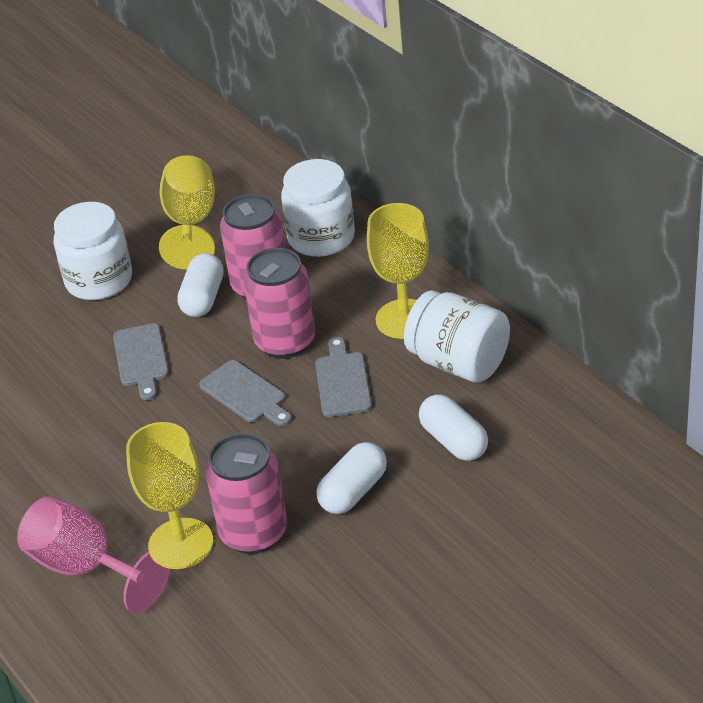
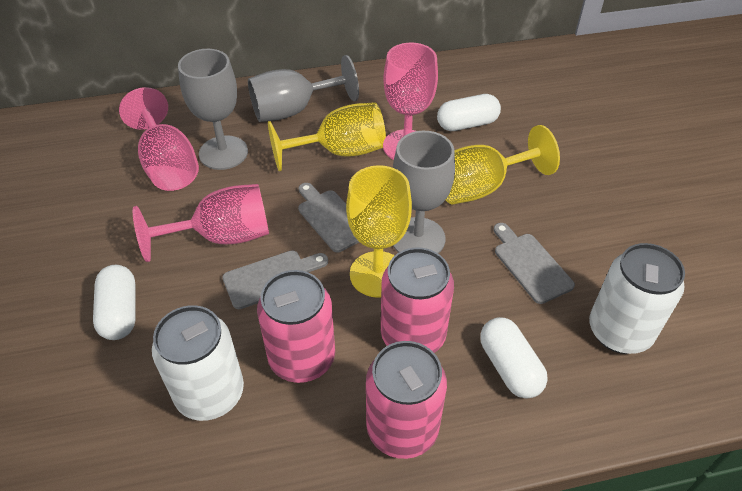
grey goblet: 0 -> 3
pink goblet: 1 -> 3
white can: 0 -> 2
white jar: 3 -> 0

